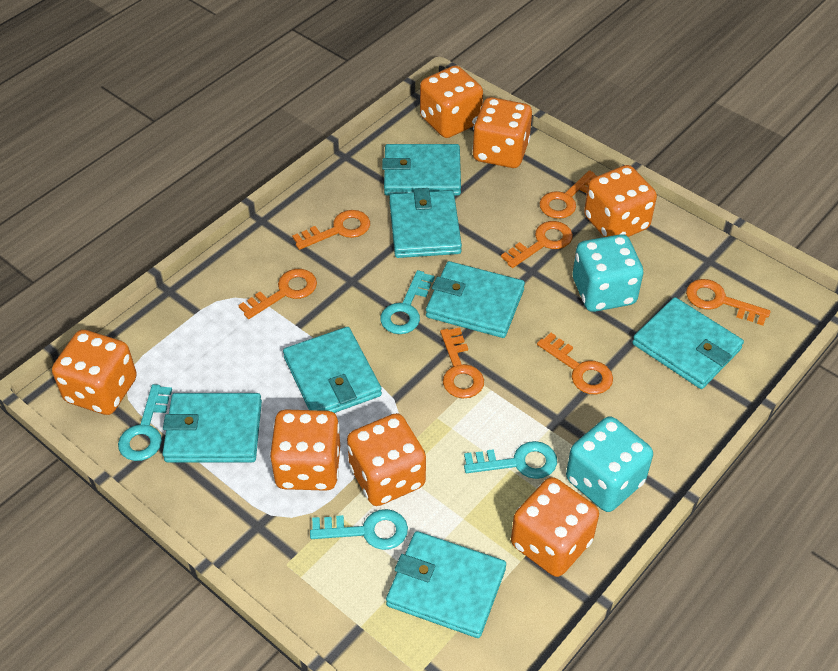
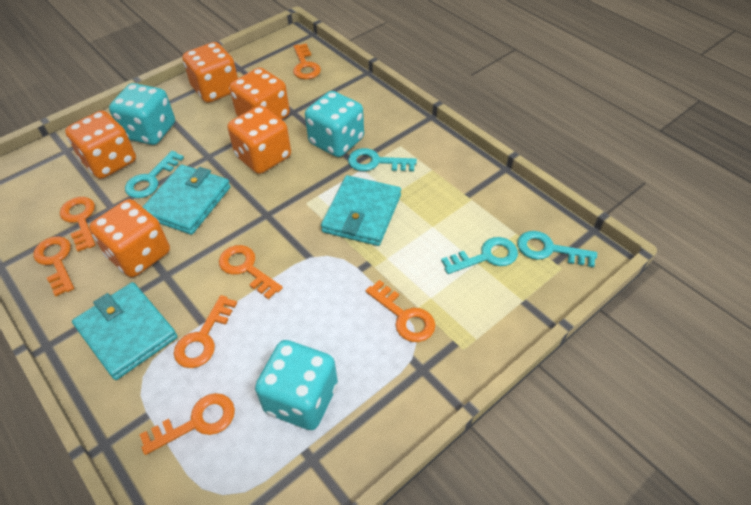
orange dice: 7 -> 5
turquoise dice: 2 -> 3
turquoise wallet: 7 -> 3

